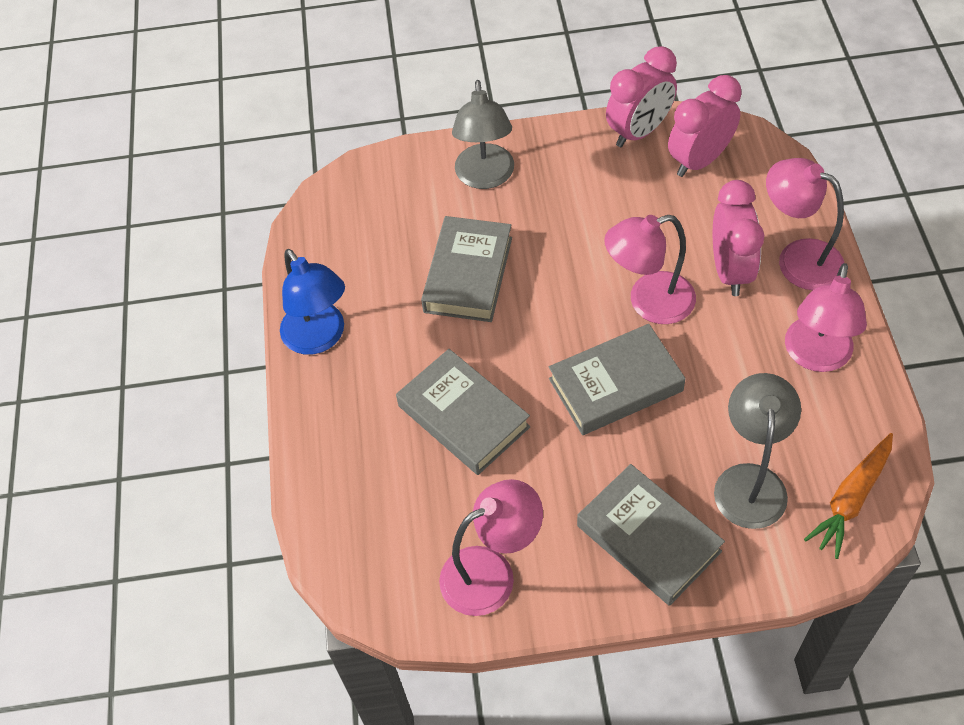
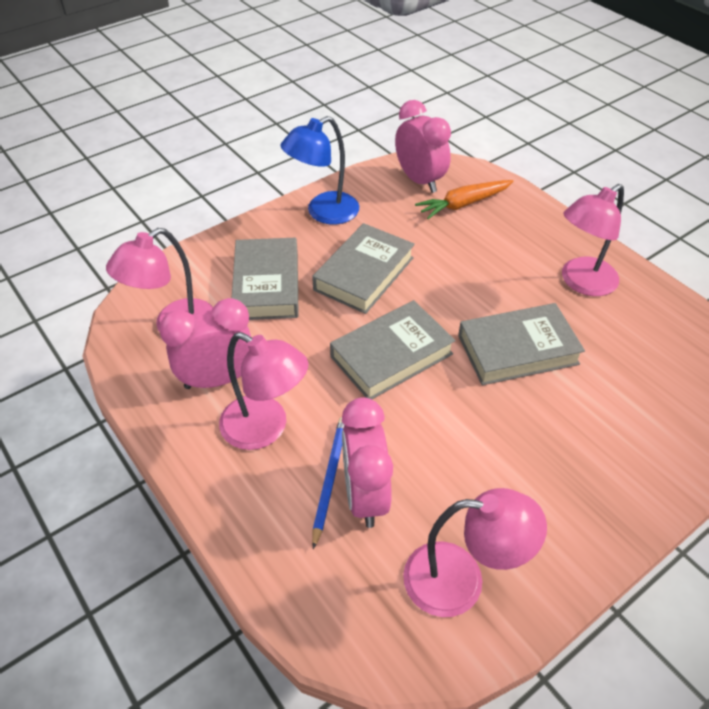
blue pencil: 0 -> 1
grey lamp: 2 -> 0

